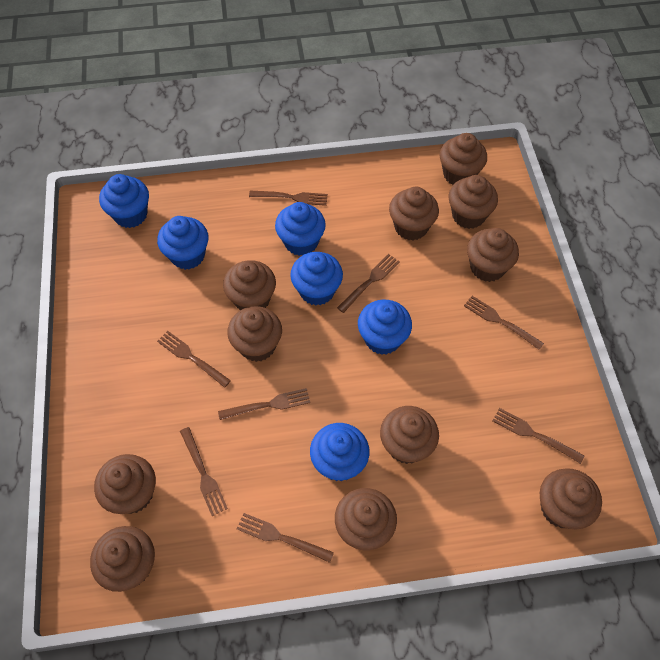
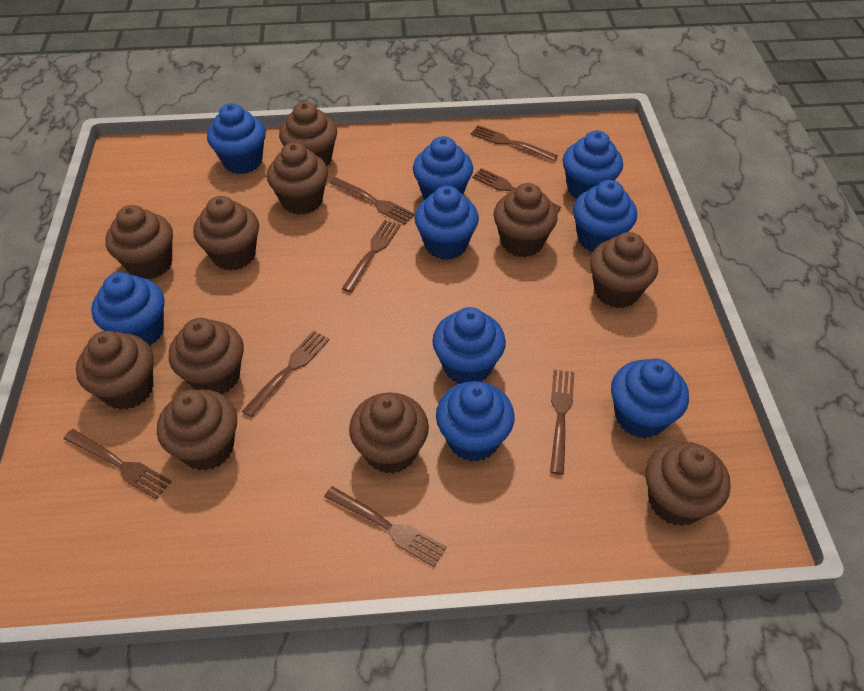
blue cupcake: 6 -> 9

